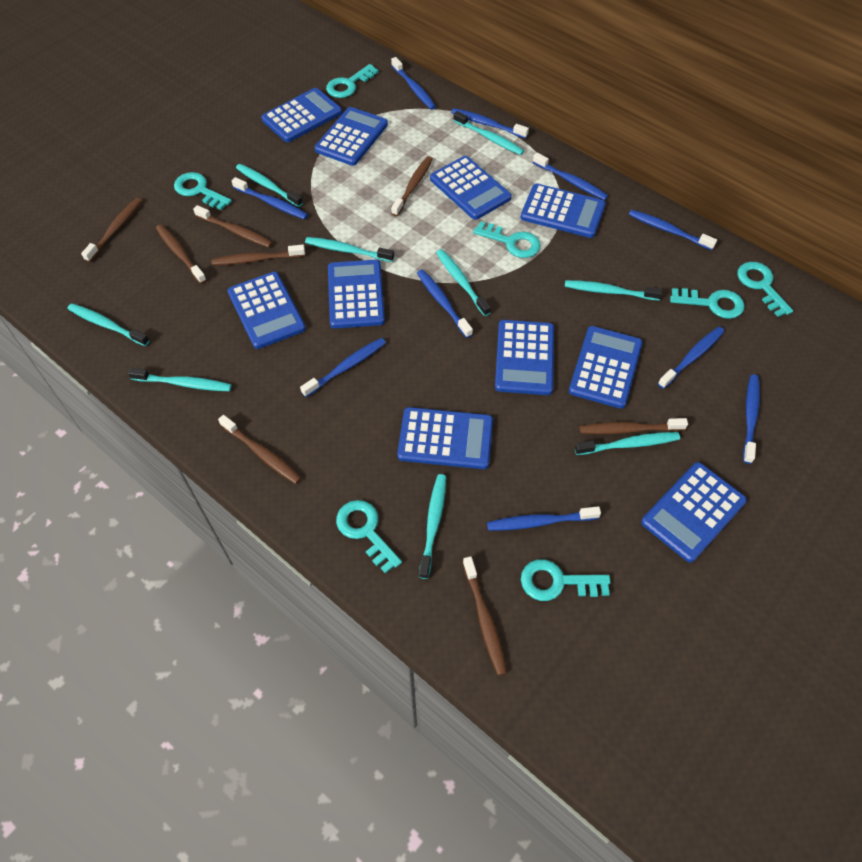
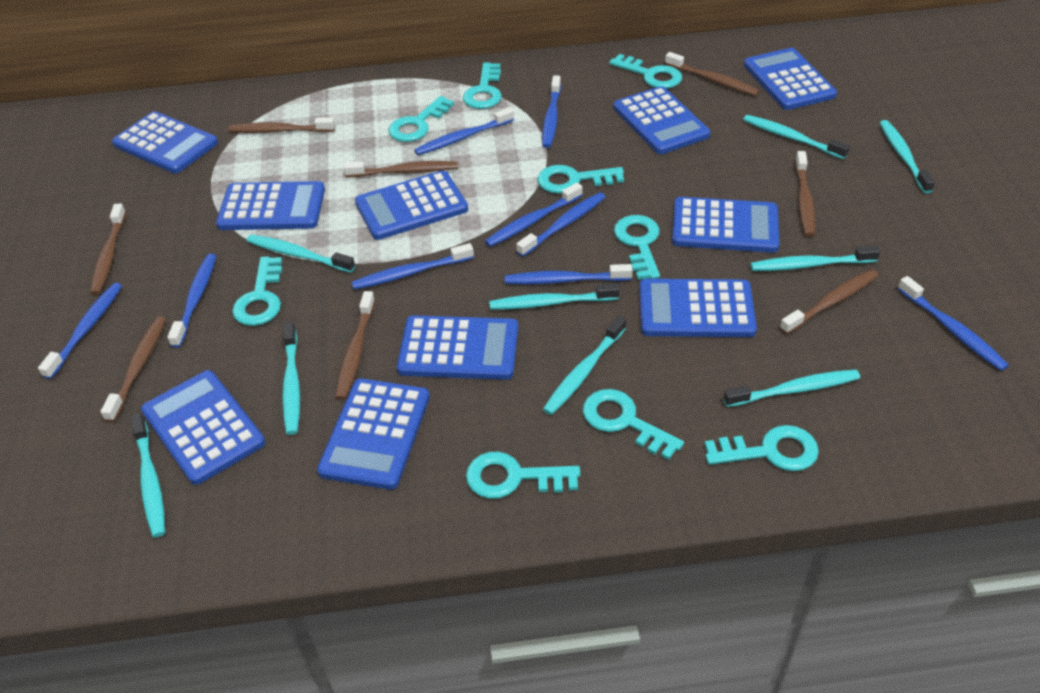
blue toothbrush: 10 -> 9
turquoise key: 7 -> 9

